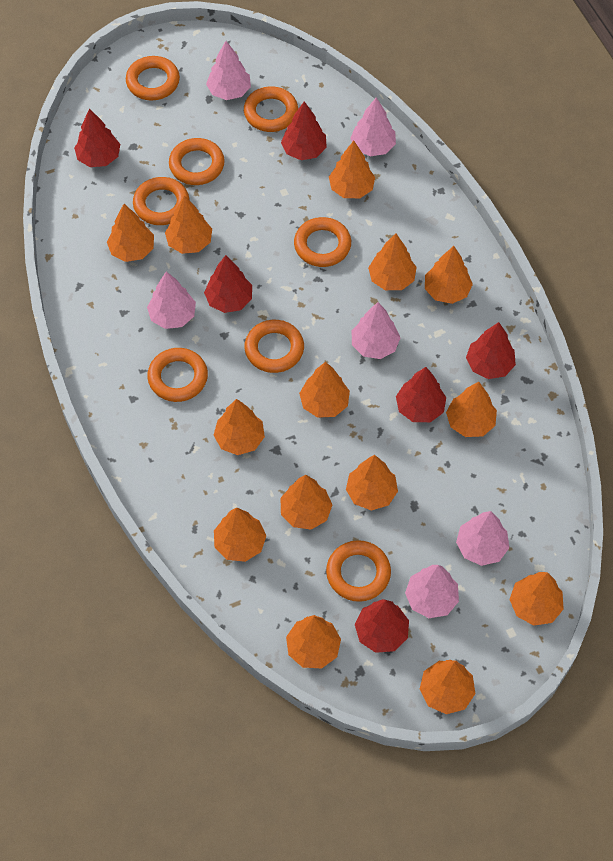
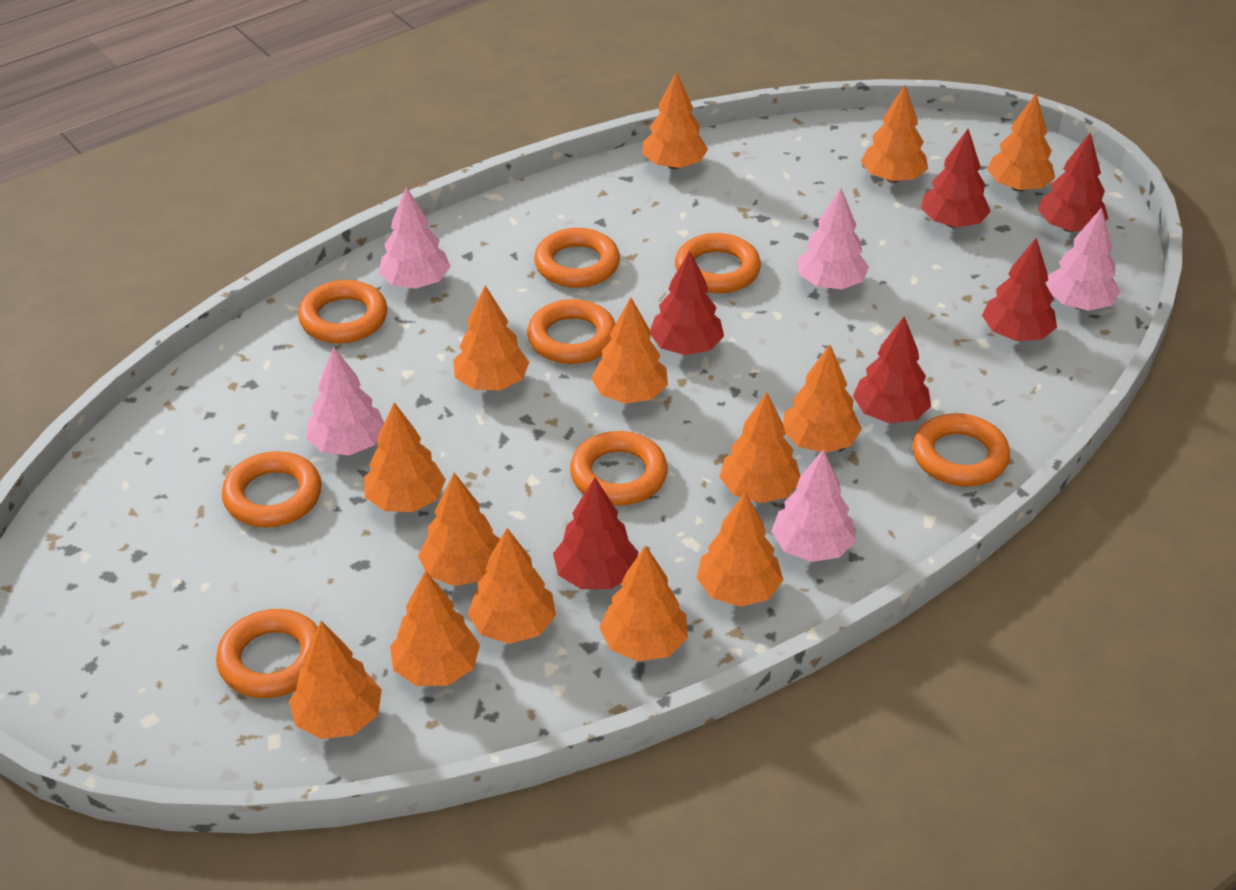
pink tree: 6 -> 5

